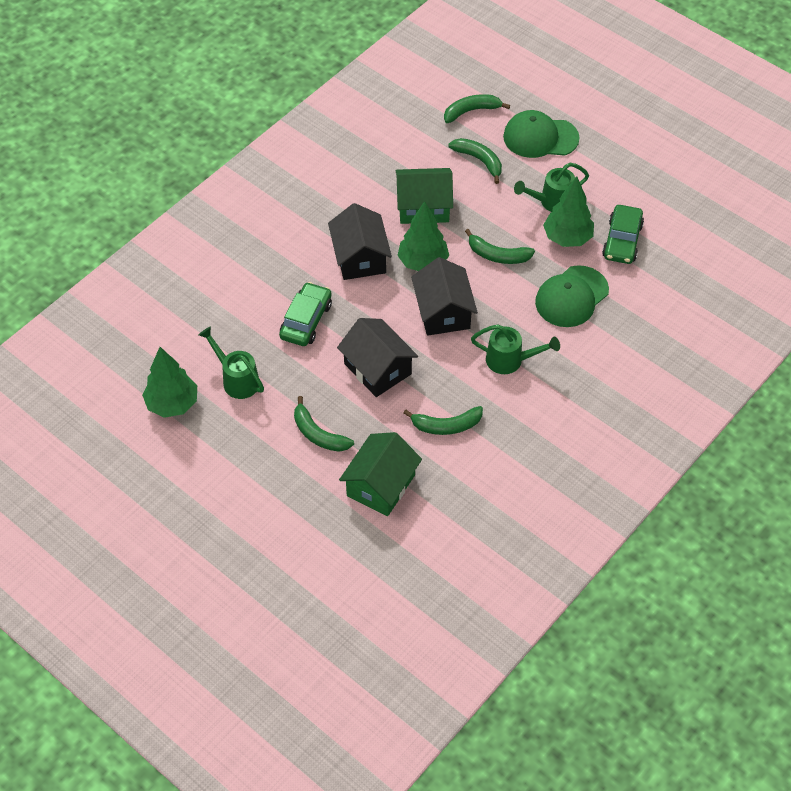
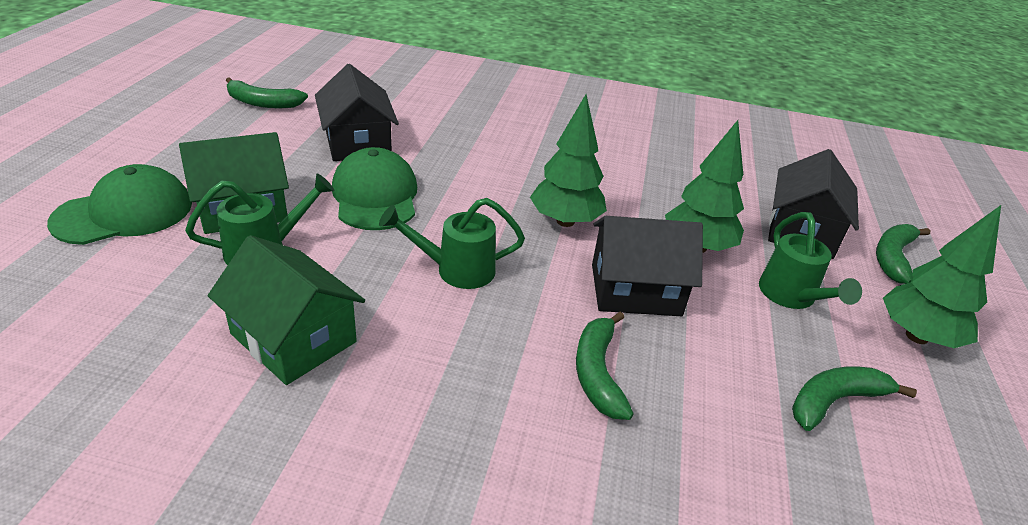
green banana: 5 -> 4
green car: 2 -> 0

